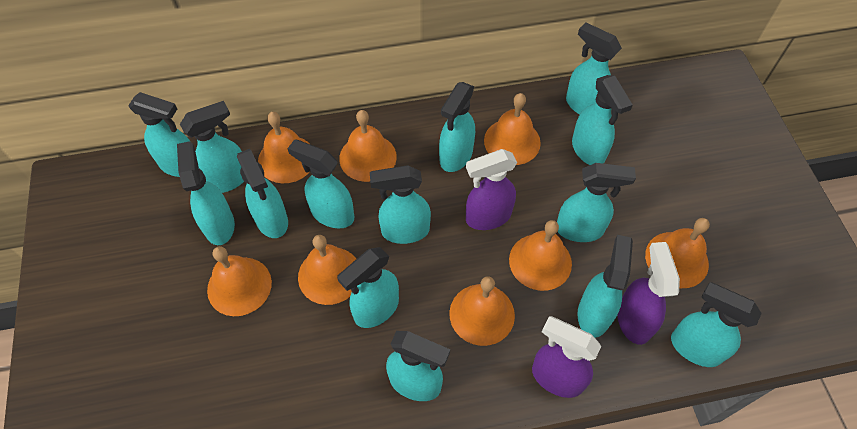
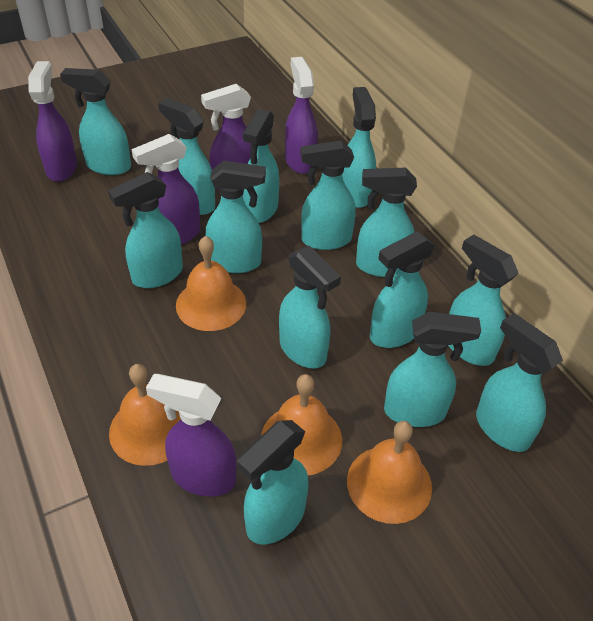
orange bell: 8 -> 4
purple spray bottle: 3 -> 5

